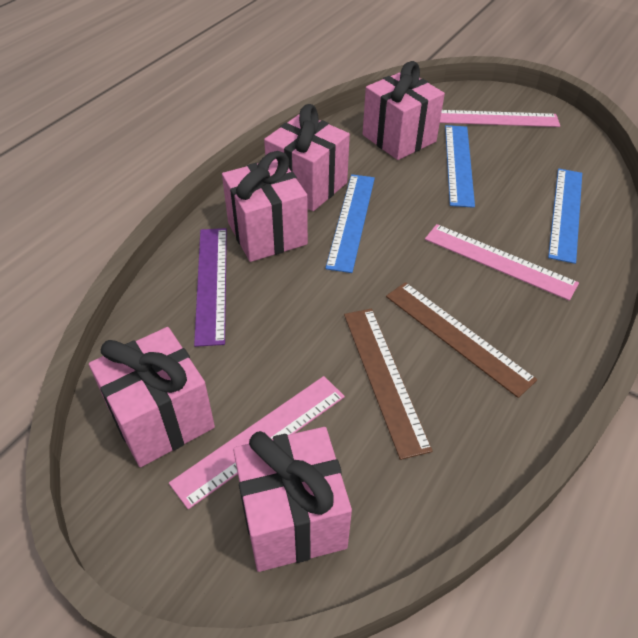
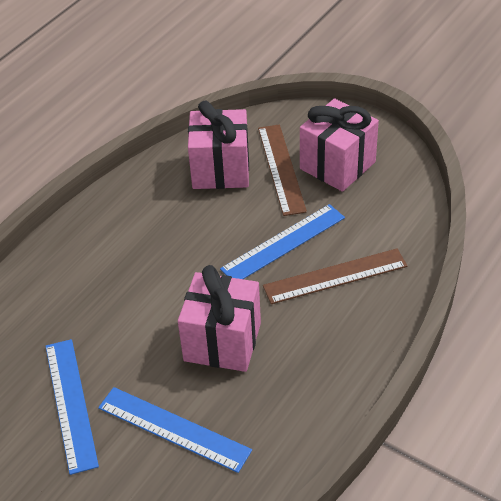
pink gift: 5 -> 3
pink ruler: 3 -> 0
purple ruler: 1 -> 0

